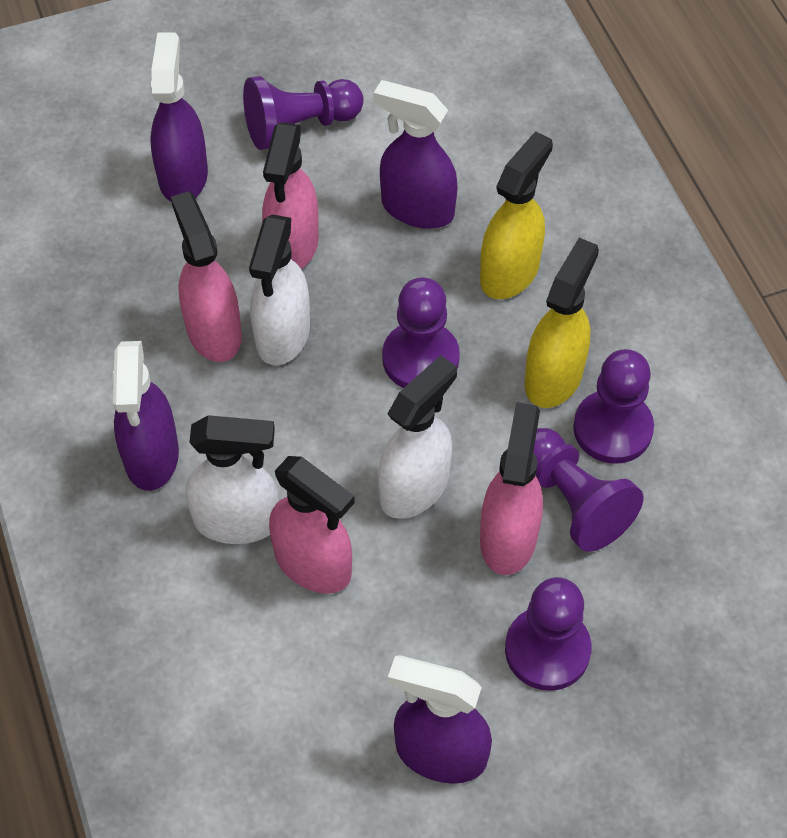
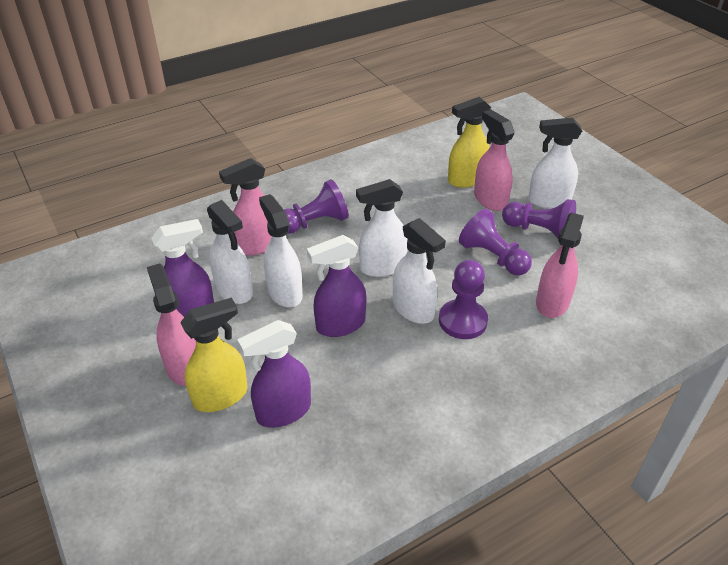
purple pawn: 5 -> 4
purple spray bottle: 4 -> 3
white spray bottle: 3 -> 5

